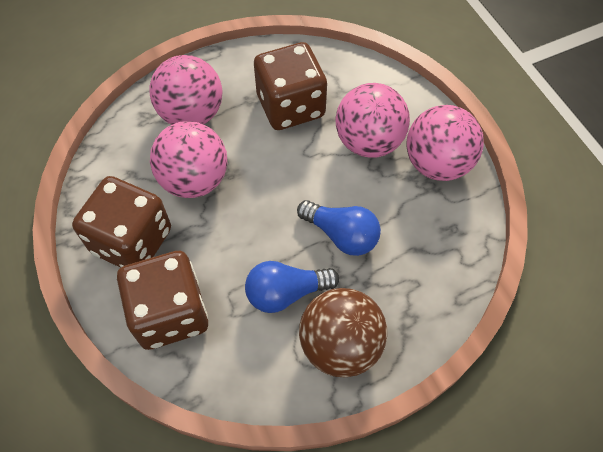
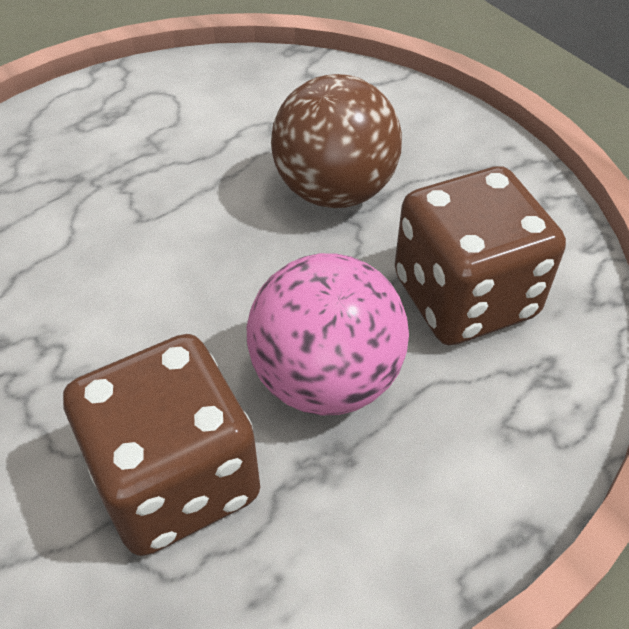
blue light bulb: 2 -> 0
brown dice: 3 -> 2
pink ball: 4 -> 1

